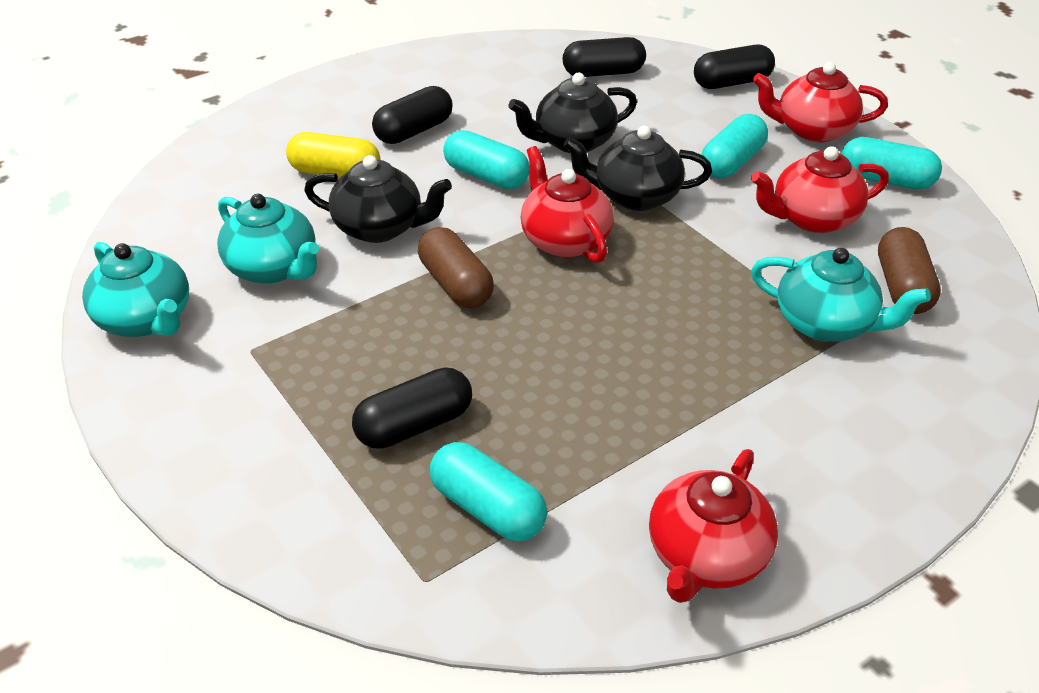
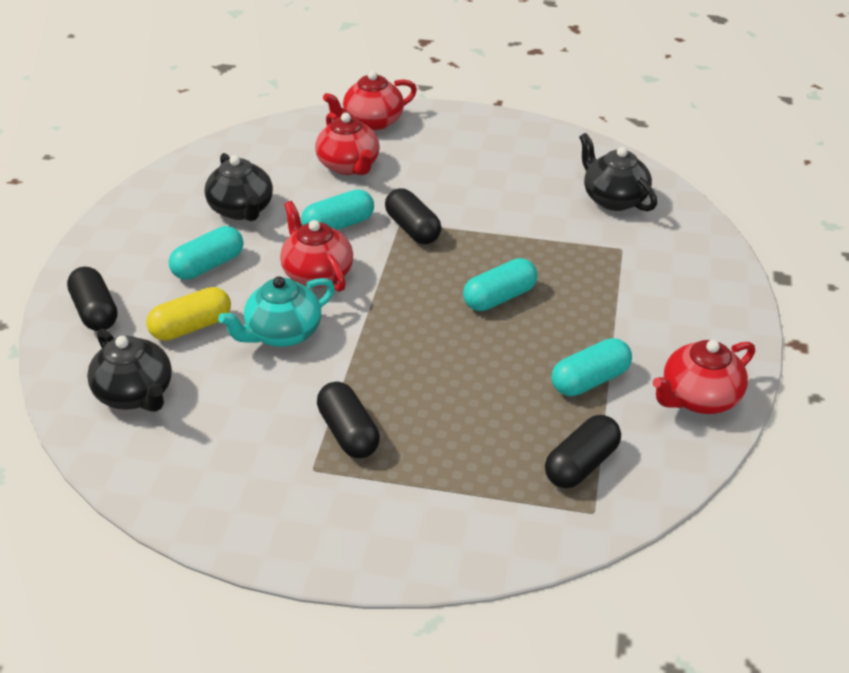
brown capsule: 2 -> 0
turquoise teapot: 3 -> 1

